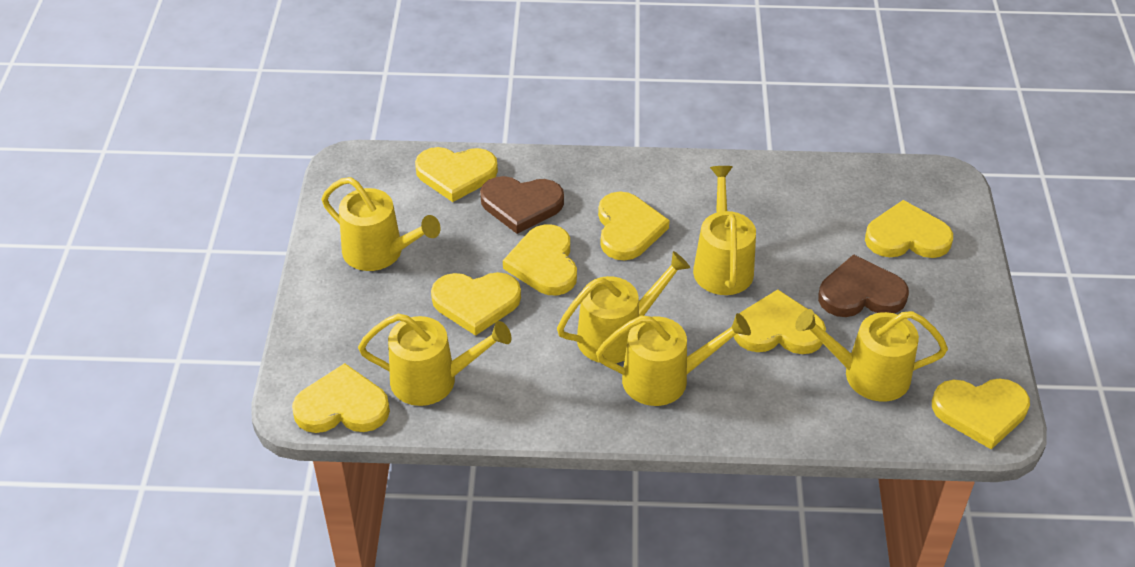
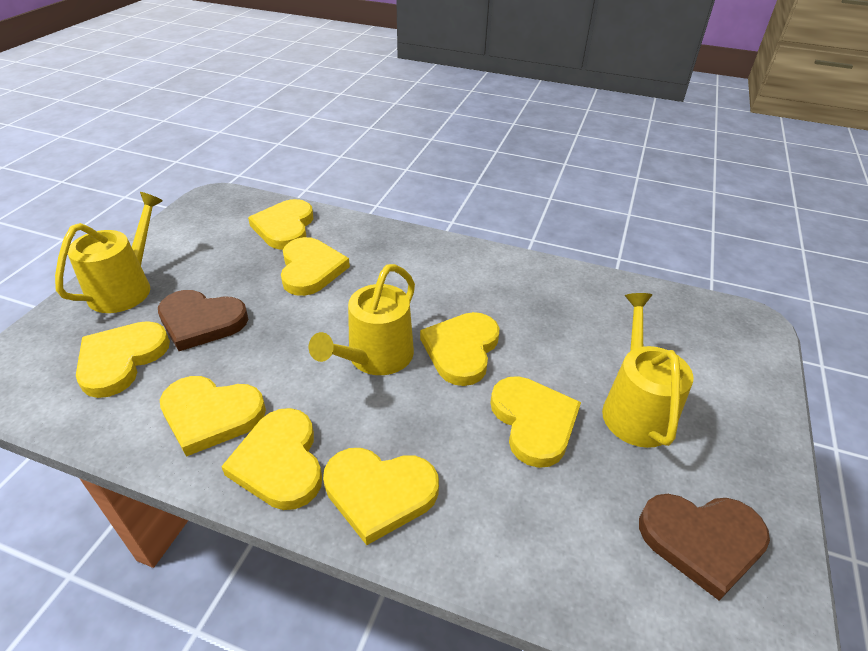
yellow watering can: 6 -> 3

